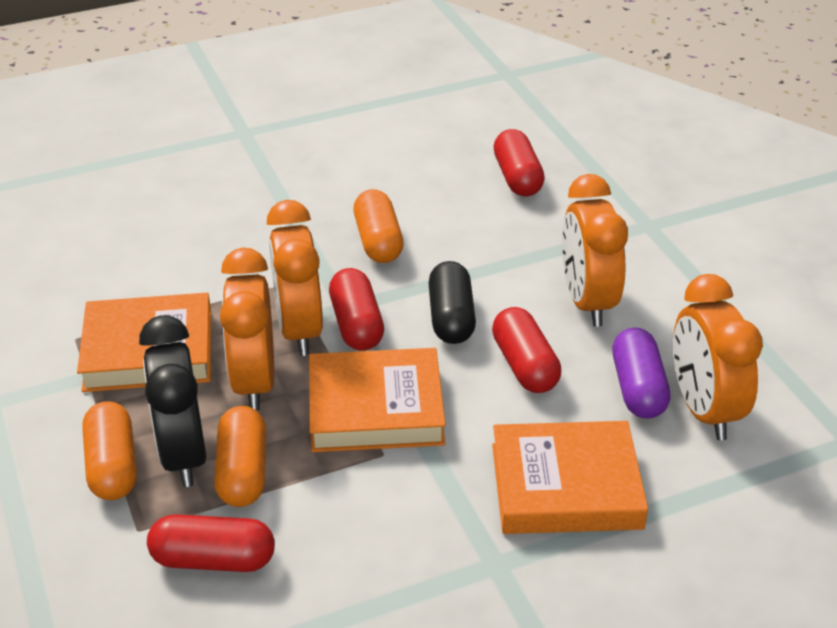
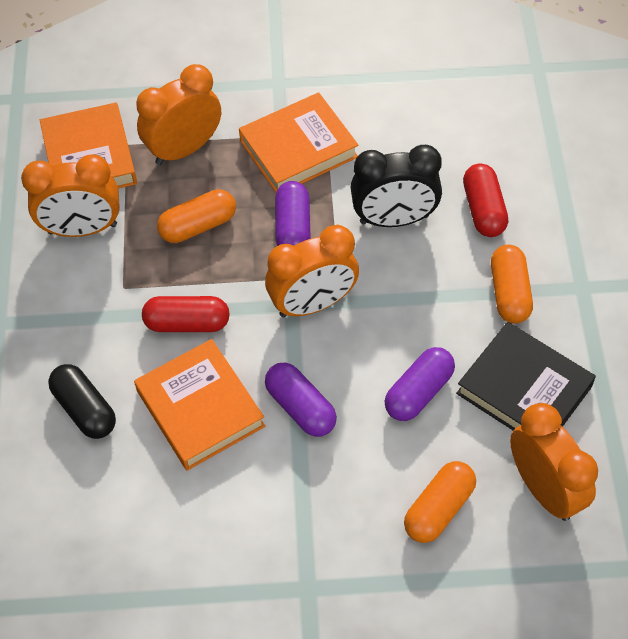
black book: 0 -> 1
purple capsule: 1 -> 3
red capsule: 4 -> 2

